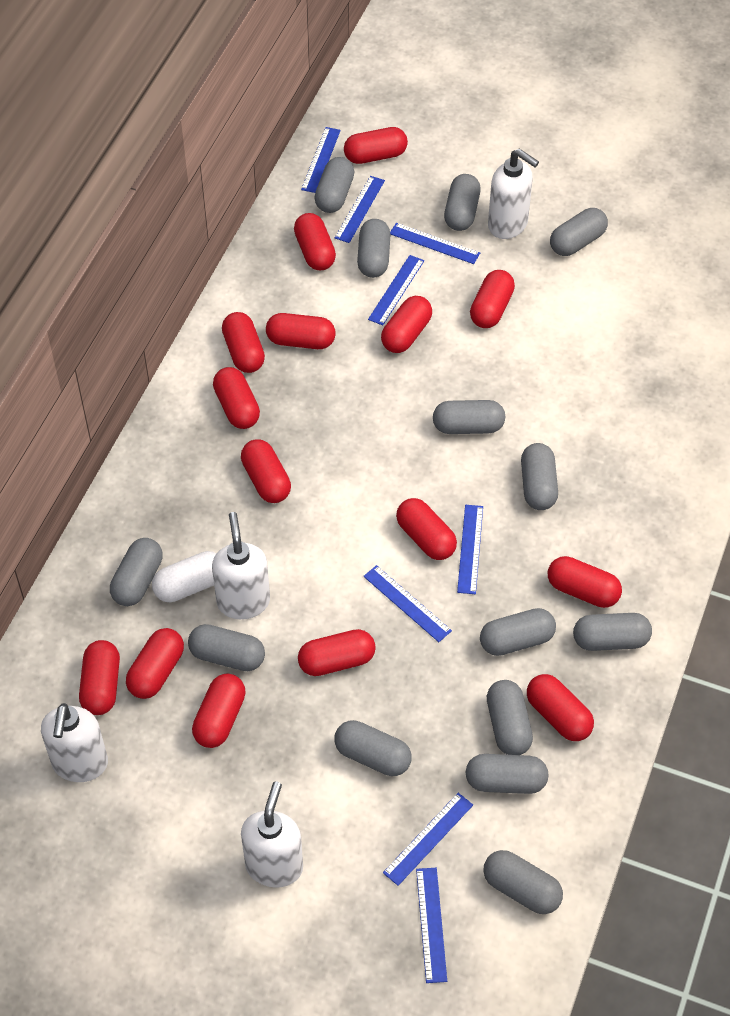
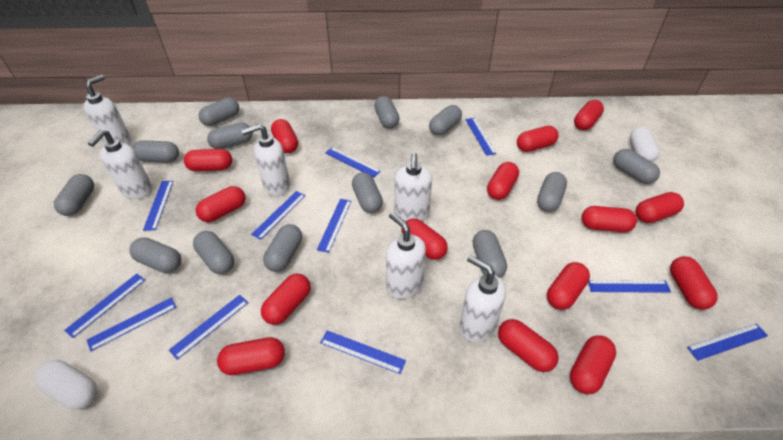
blue ruler: 8 -> 11
grey capsule: 14 -> 13
white capsule: 1 -> 2
white soap dispenser: 4 -> 6

